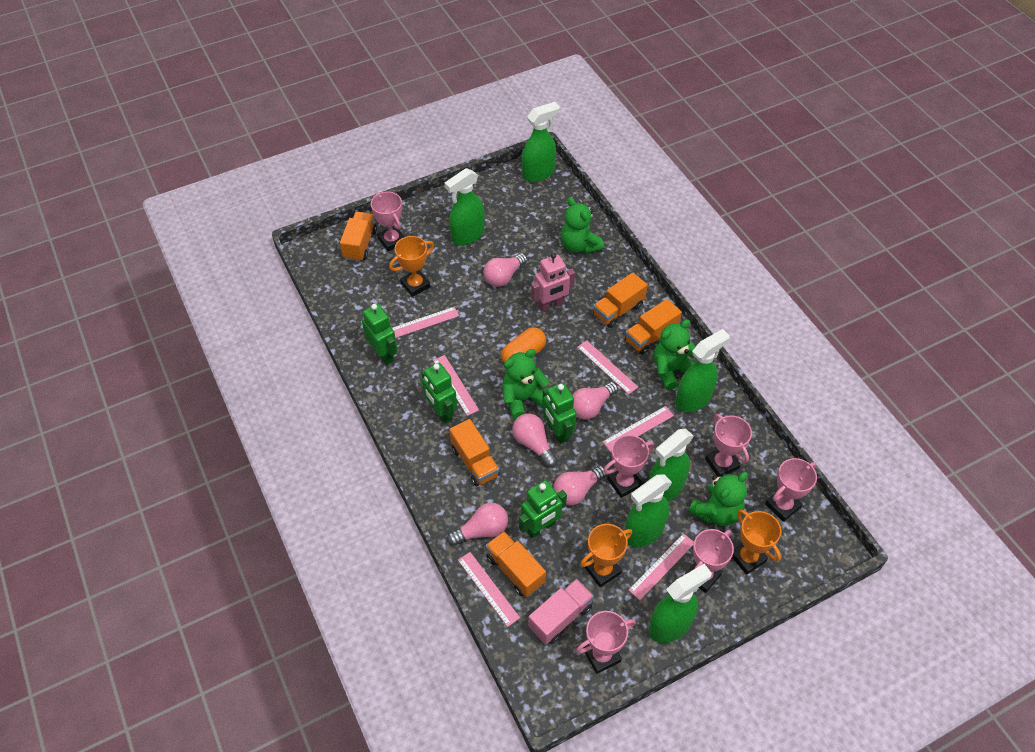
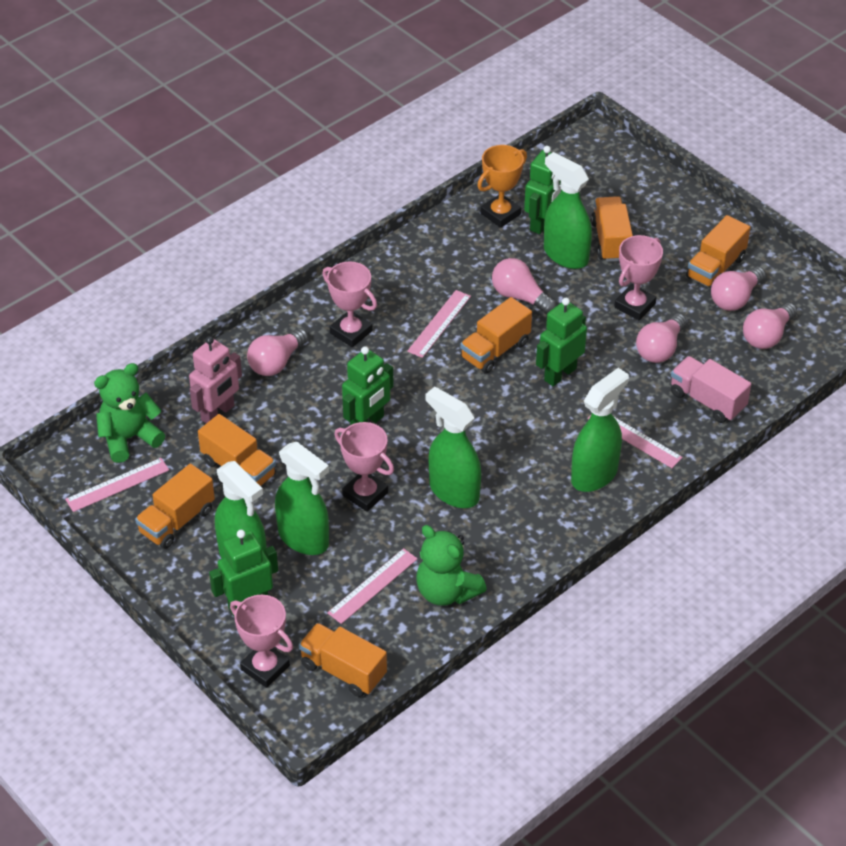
green spray bottle: 6 -> 5
green teddy bear: 4 -> 2
orange capsule: 1 -> 0
orange trophy: 3 -> 1
orange truck: 5 -> 6
pink ruler: 6 -> 4
pink trophy: 6 -> 4

